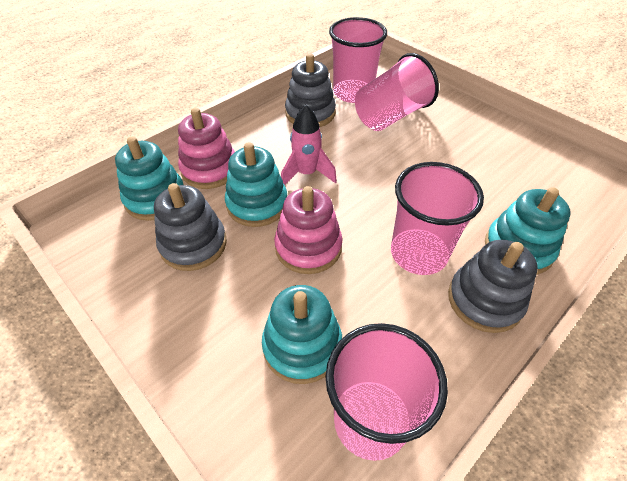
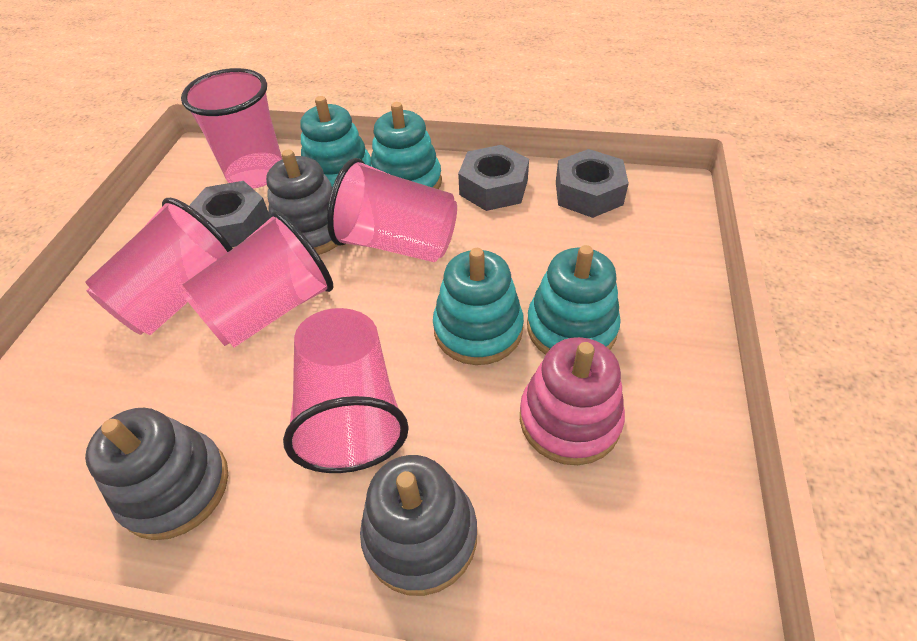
grey nut: 0 -> 3
pink cup: 4 -> 5
pink rocket: 1 -> 0
pink stacking toy: 2 -> 1

